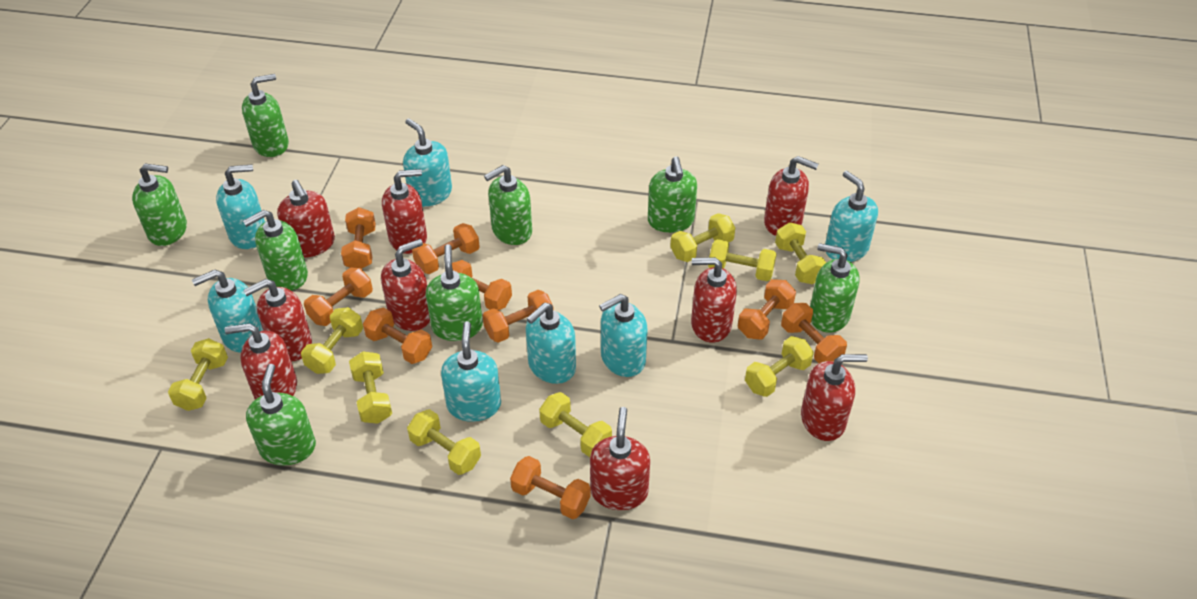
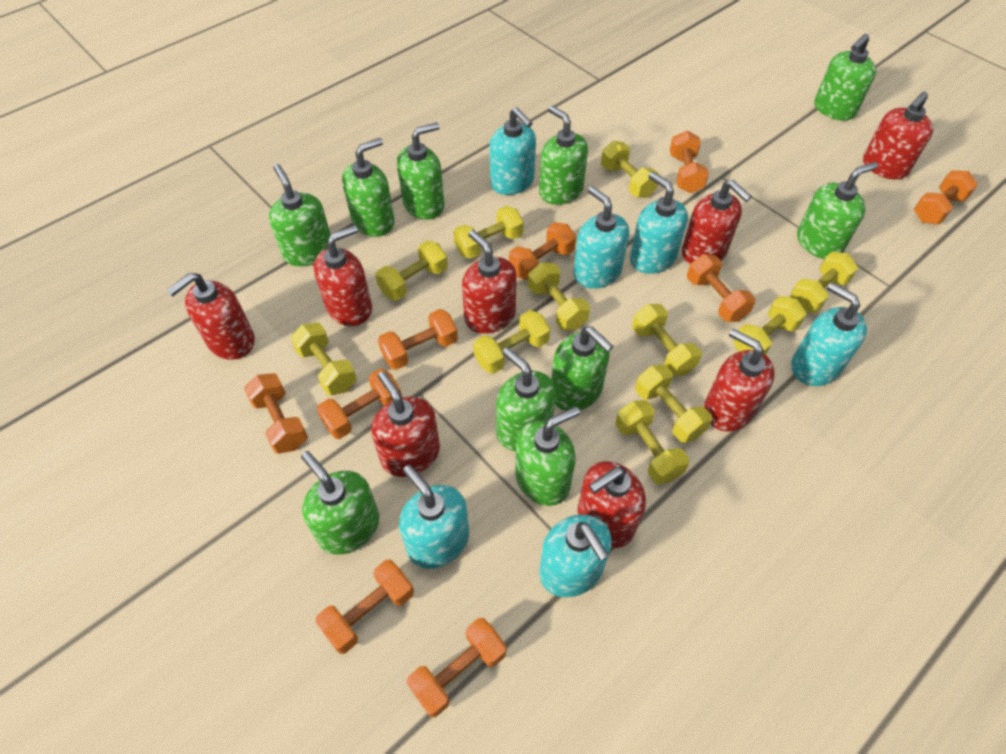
green soap dispenser: 8 -> 10
red soap dispenser: 9 -> 8
turquoise soap dispenser: 7 -> 6
yellow dumbbell: 9 -> 11

